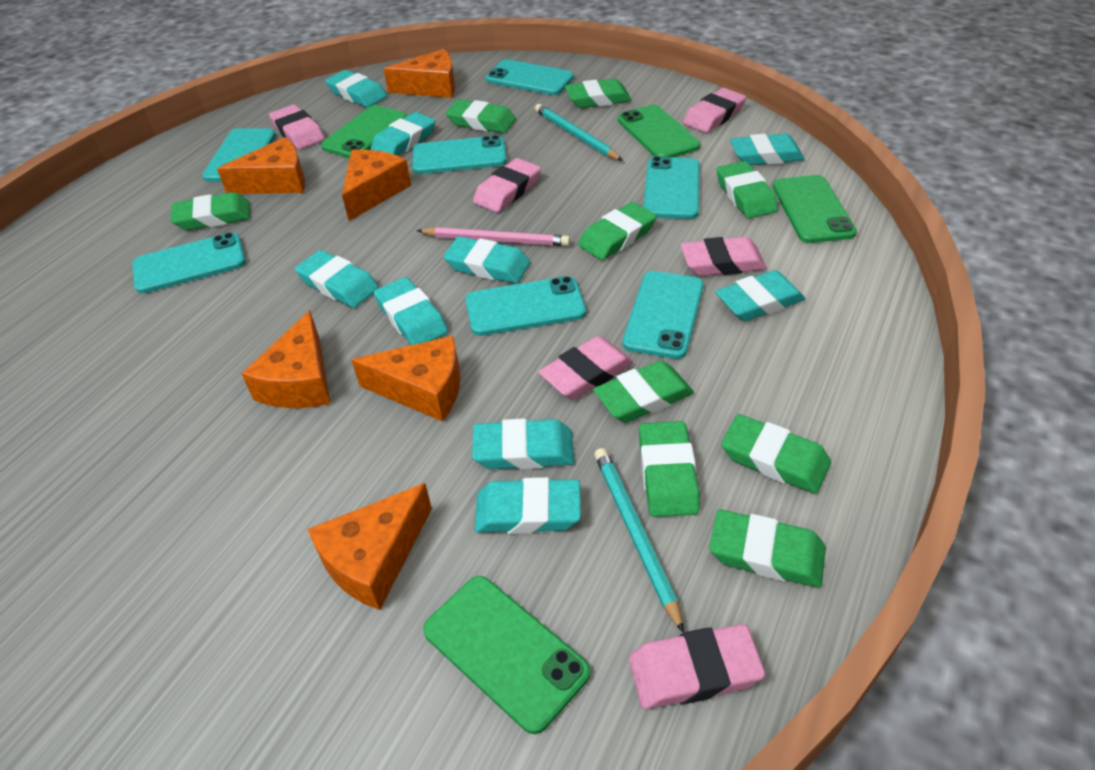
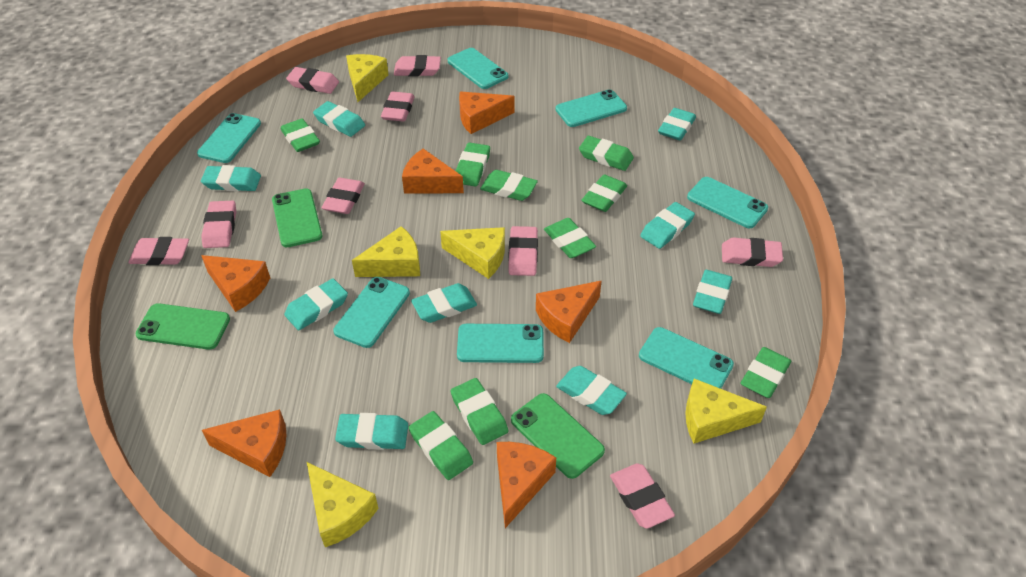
green phone: 4 -> 3
pink eraser: 6 -> 9
pink pencil: 1 -> 0
turquoise pencil: 2 -> 0
yellow cheese: 0 -> 5

